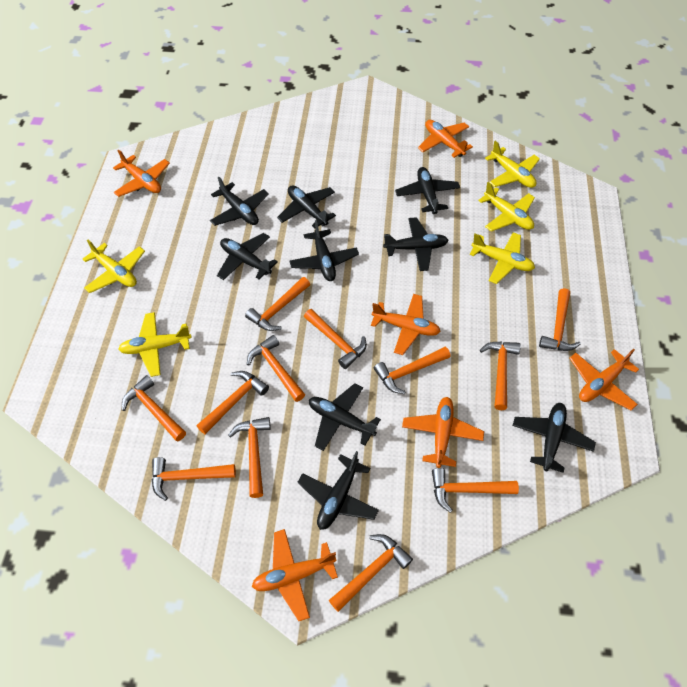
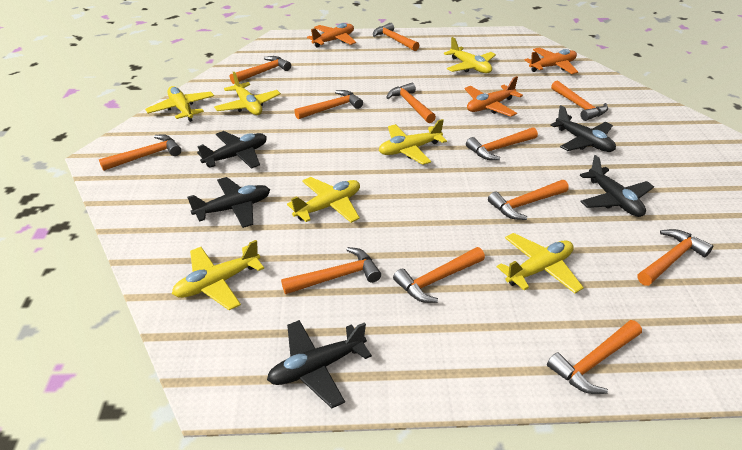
black plane: 9 -> 5
orange plane: 6 -> 3
yellow plane: 5 -> 7

